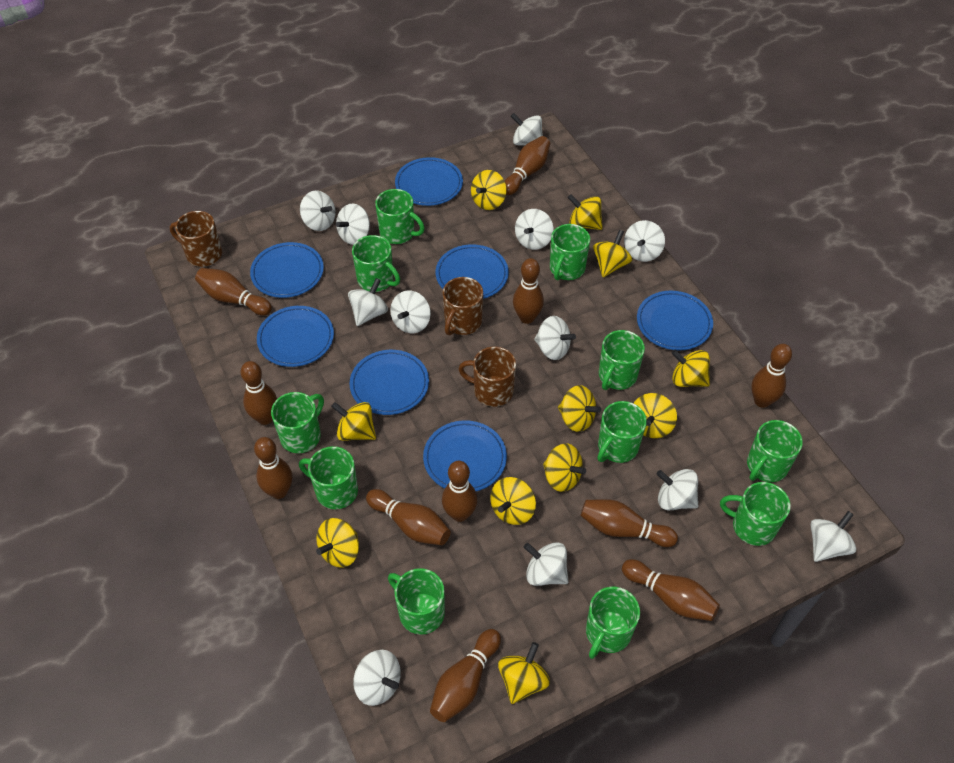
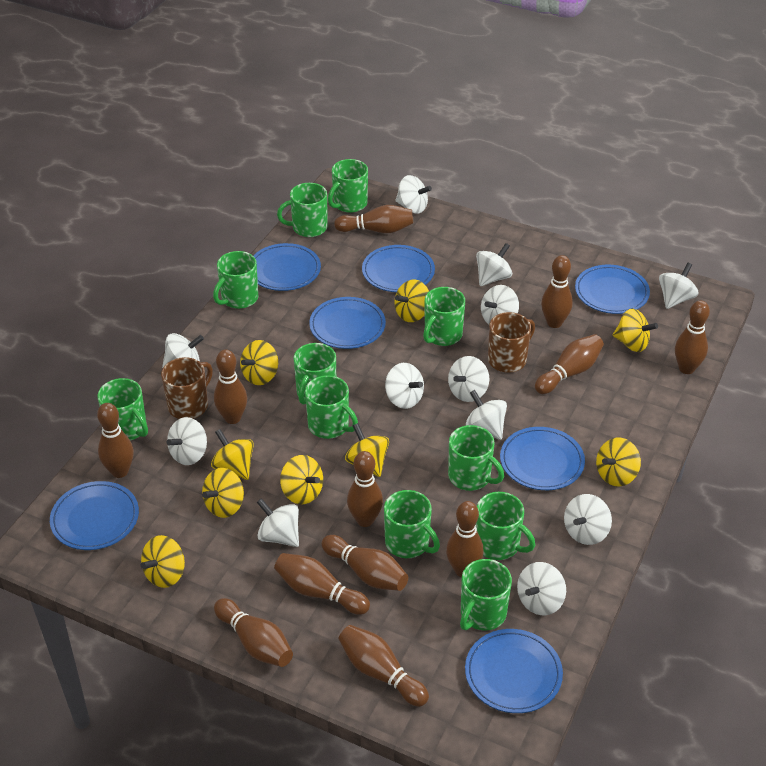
brown bowling pin: 11 -> 12
brown mug: 3 -> 2
yellow spinning top: 11 -> 9

